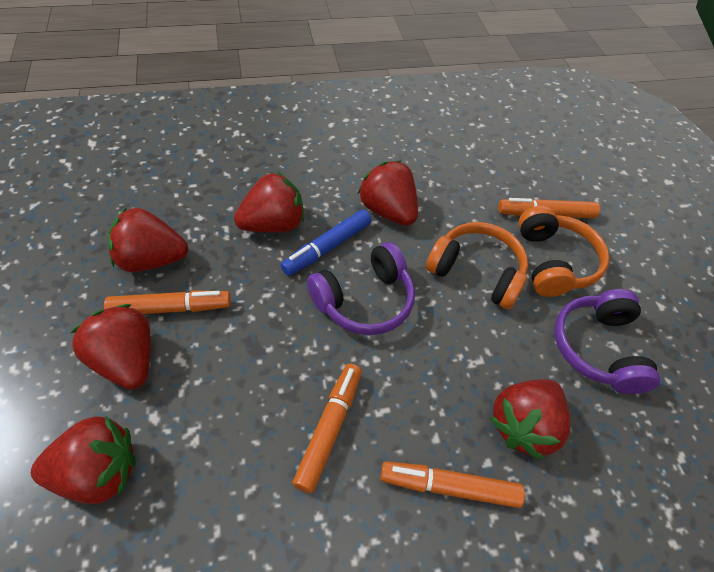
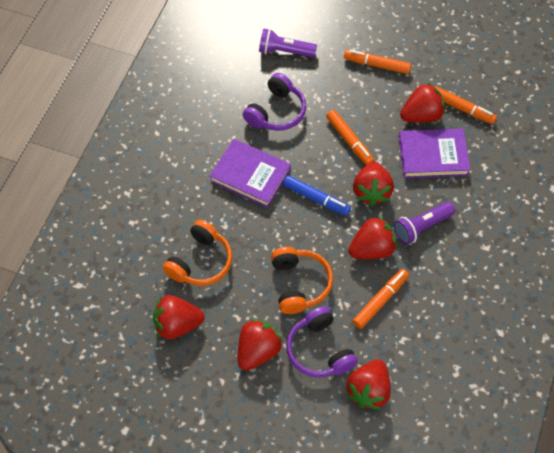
purple book: 0 -> 2
purple flashlight: 0 -> 2

